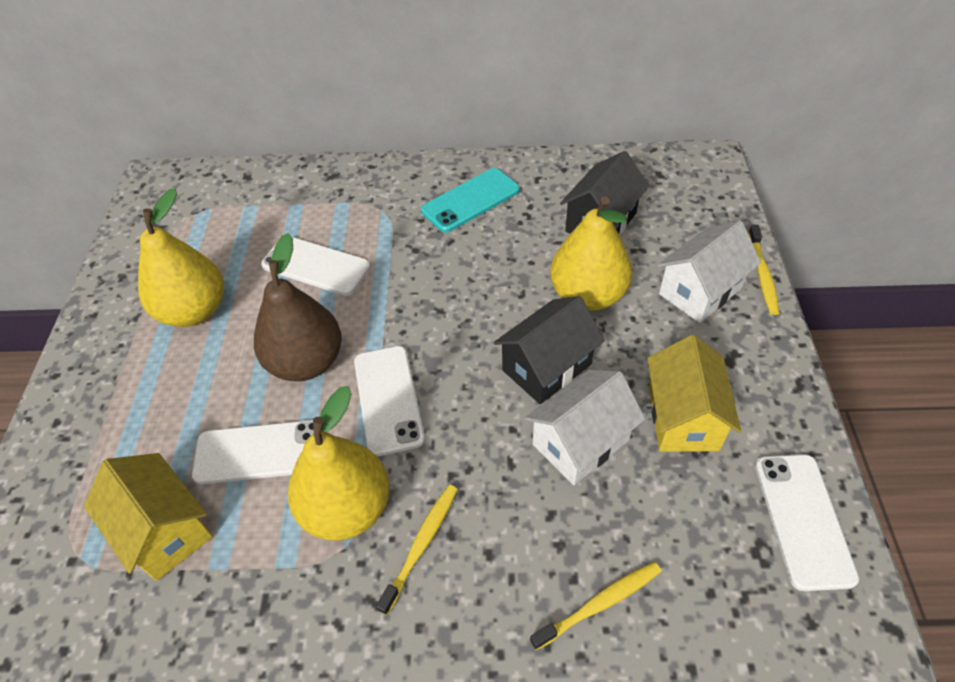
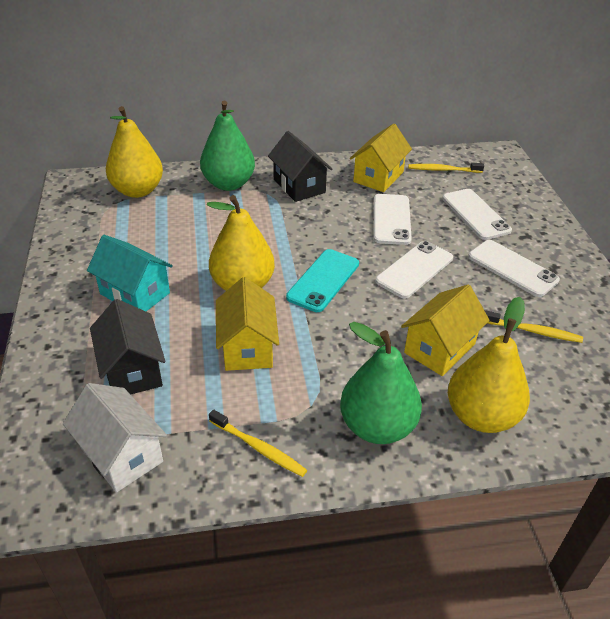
brown pear: 1 -> 0
green pear: 0 -> 2
turquoise house: 0 -> 1
white house: 2 -> 1
yellow house: 2 -> 3

